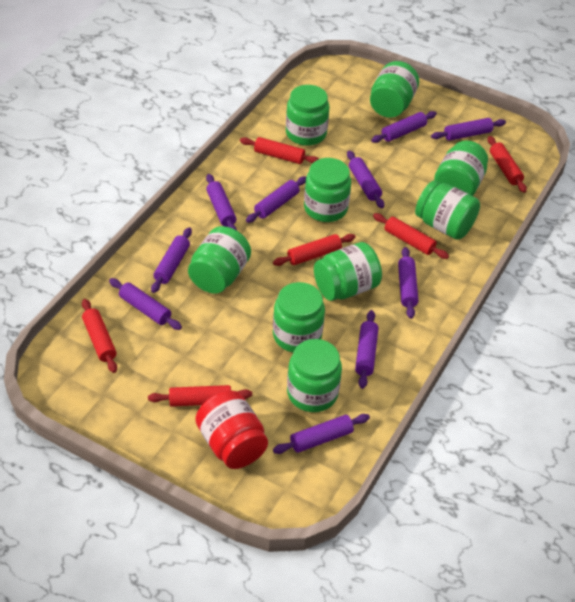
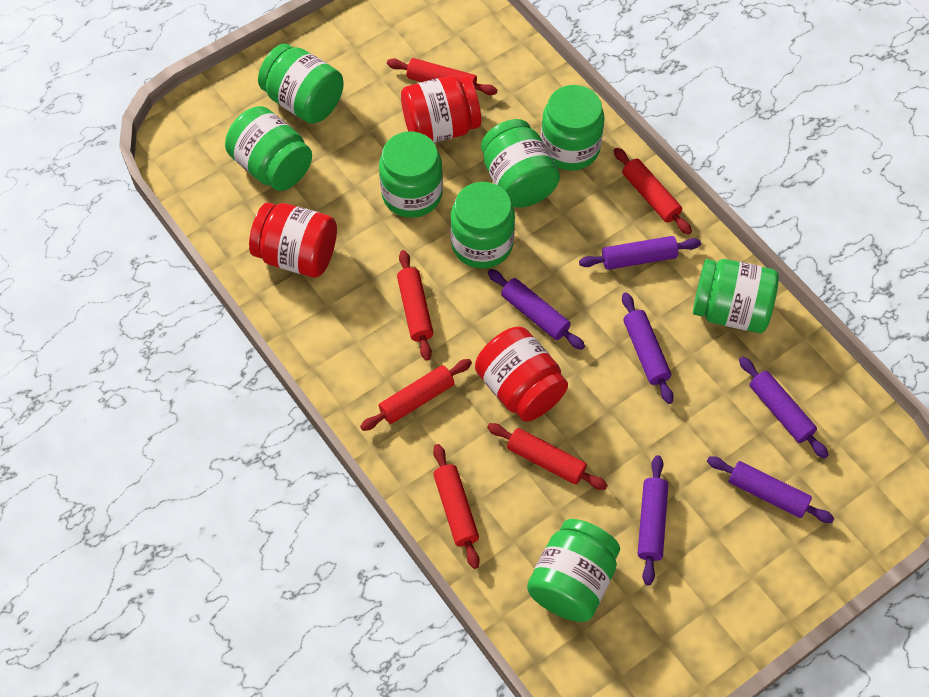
green jar: 9 -> 8
purple rolling pin: 10 -> 6
red jar: 1 -> 3

